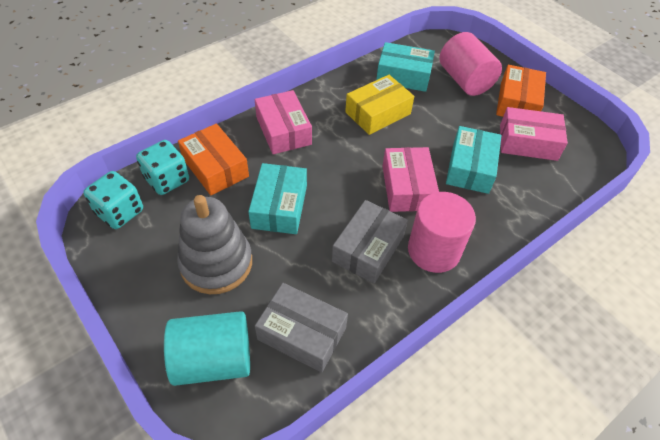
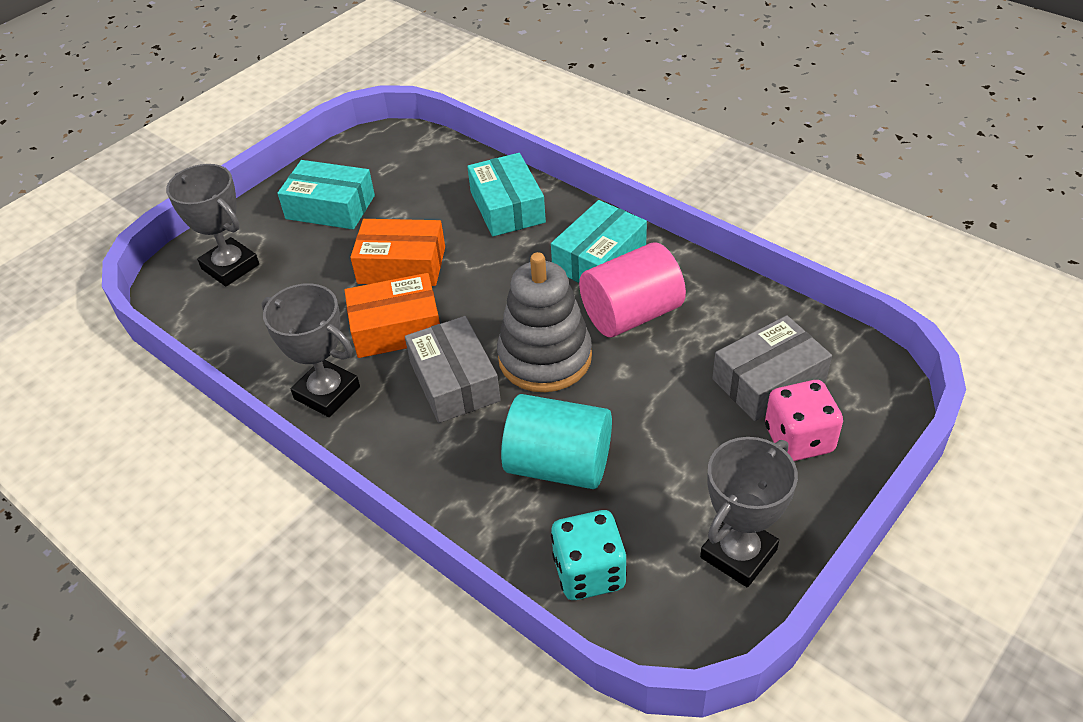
grey trophy: 0 -> 3
pink box: 3 -> 0
pink cylinder: 2 -> 1
pink dice: 0 -> 1
turquoise dice: 2 -> 1
yellow box: 1 -> 0

